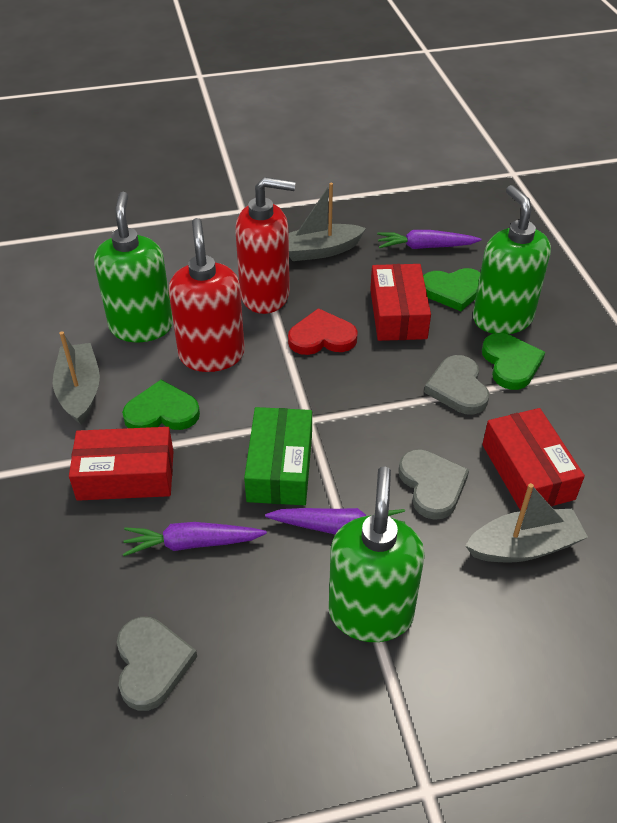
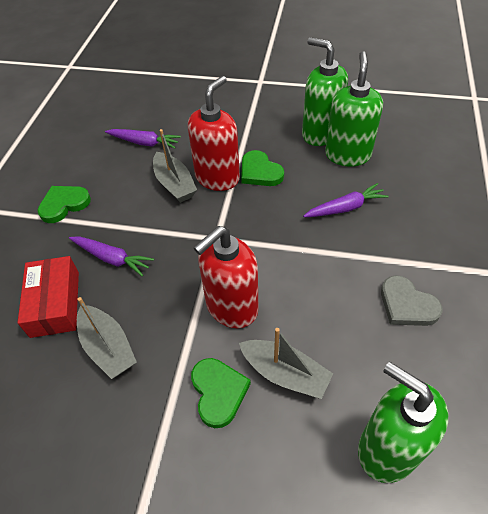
green box: 1 -> 0
grey heart: 3 -> 1
red box: 3 -> 1
red heart: 1 -> 0

